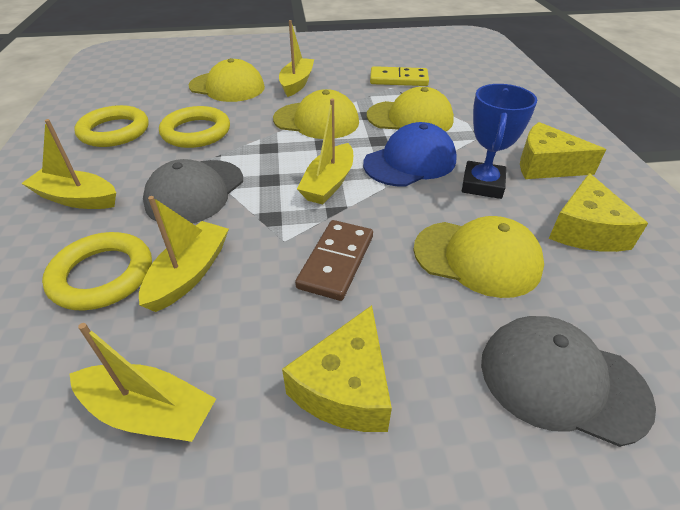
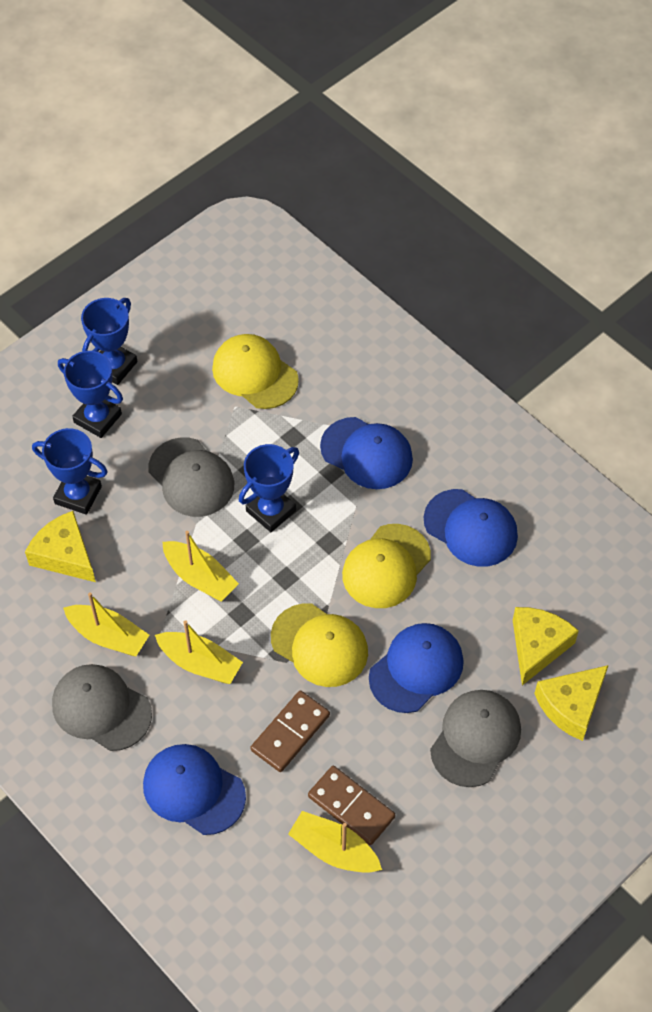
blue cap: 1 -> 4
blue trophy: 1 -> 4
brown domino: 1 -> 2
grey cap: 2 -> 3
yellow boat: 5 -> 4
yellow cap: 4 -> 3
yellow domino: 1 -> 0
yellow ring: 3 -> 0

